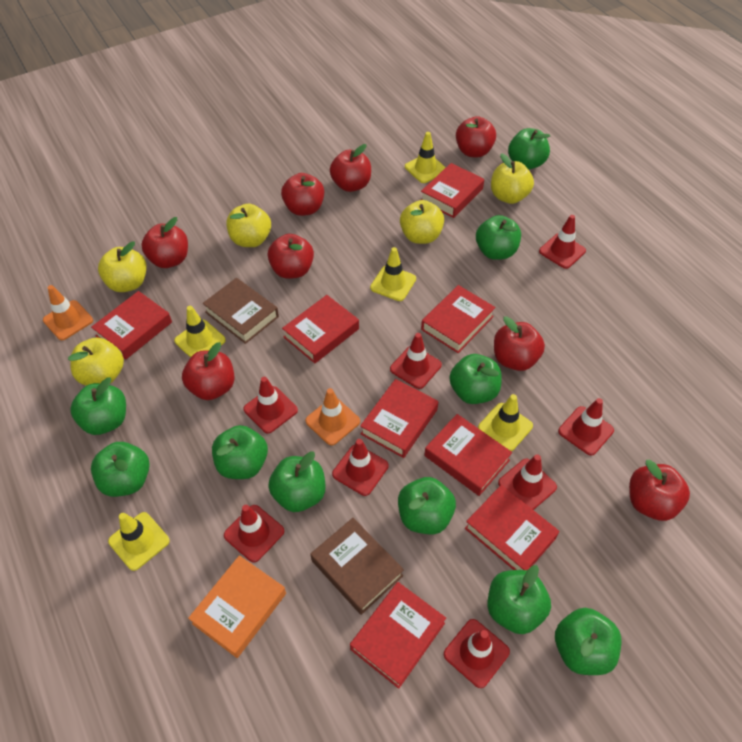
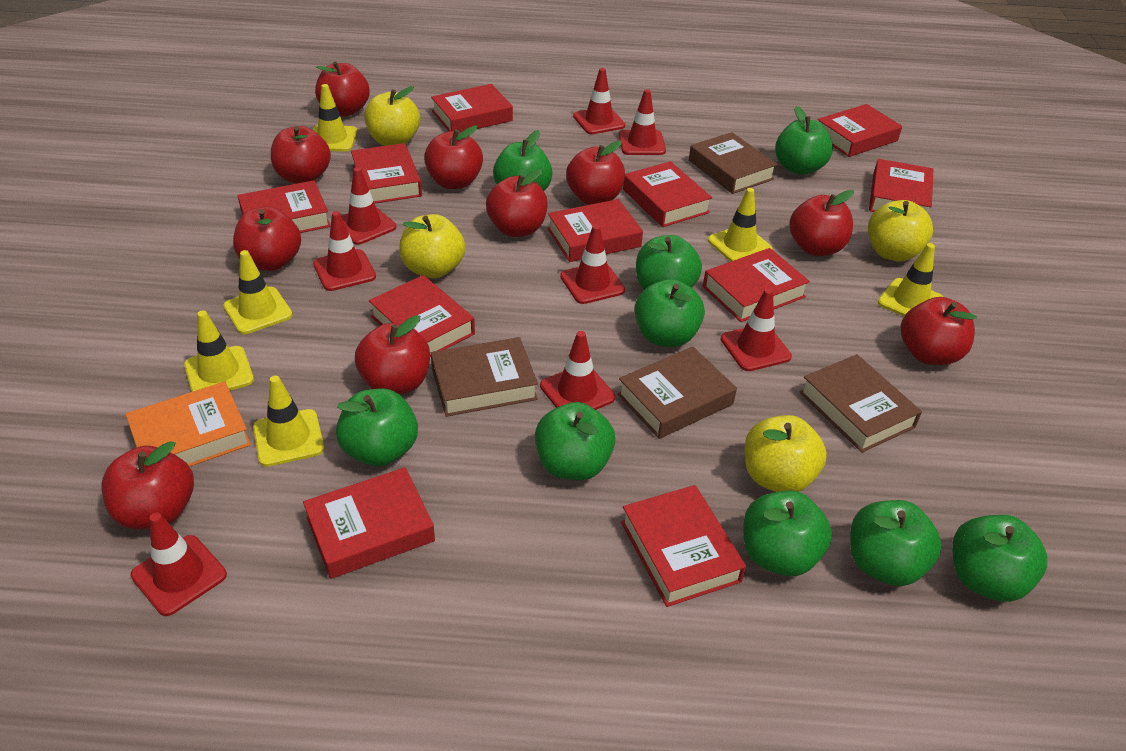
brown book: 2 -> 4
green apple: 10 -> 9
orange traffic cone: 2 -> 0
red apple: 8 -> 10
red book: 8 -> 11
yellow apple: 5 -> 4
yellow traffic cone: 5 -> 6

